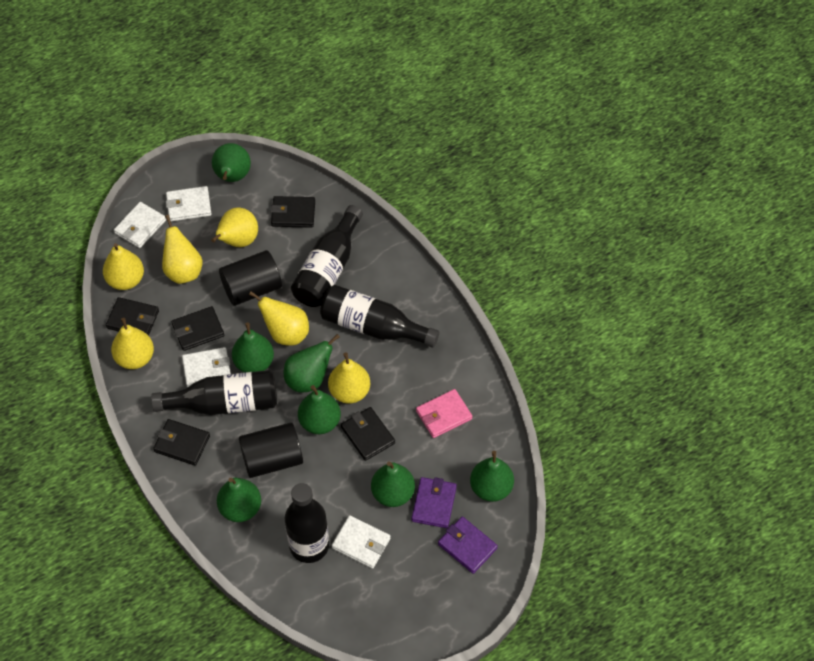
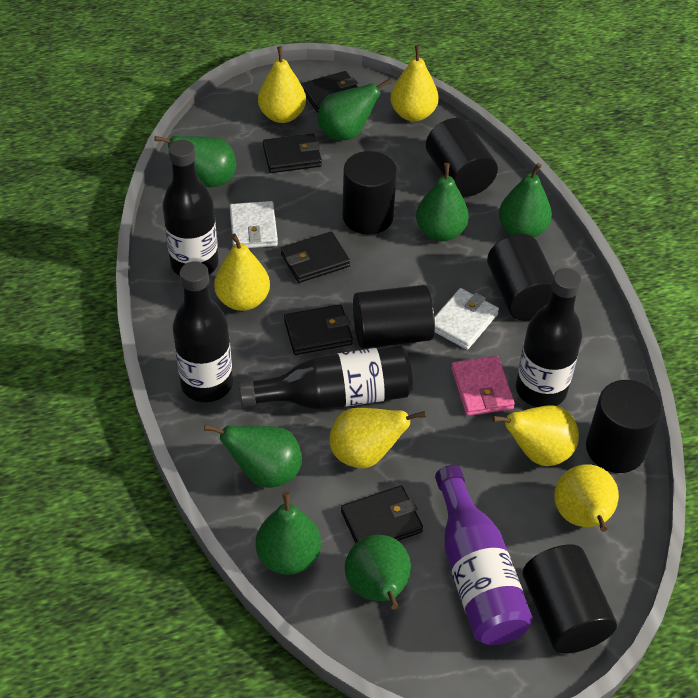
black cylinder: 2 -> 6
purple bottle: 0 -> 1
purple wallet: 2 -> 0
white wallet: 4 -> 2

